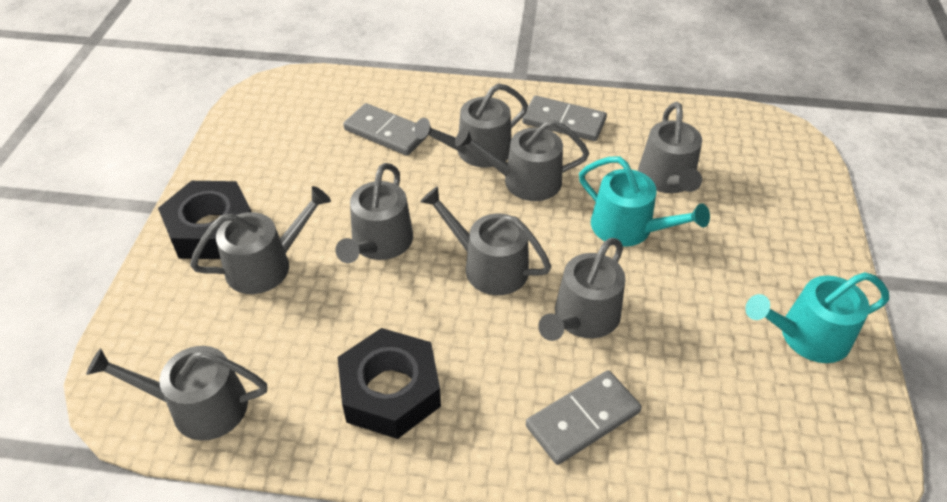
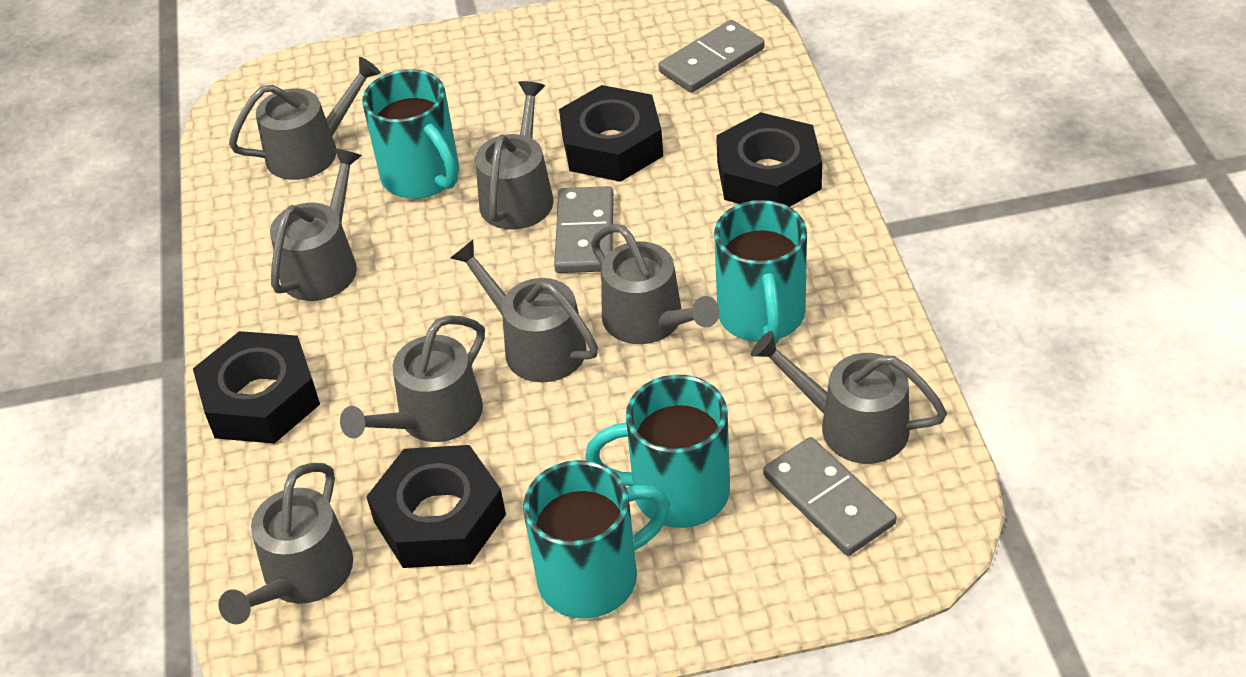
black nut: 2 -> 4
turquoise mug: 0 -> 4
turquoise watering can: 2 -> 0

